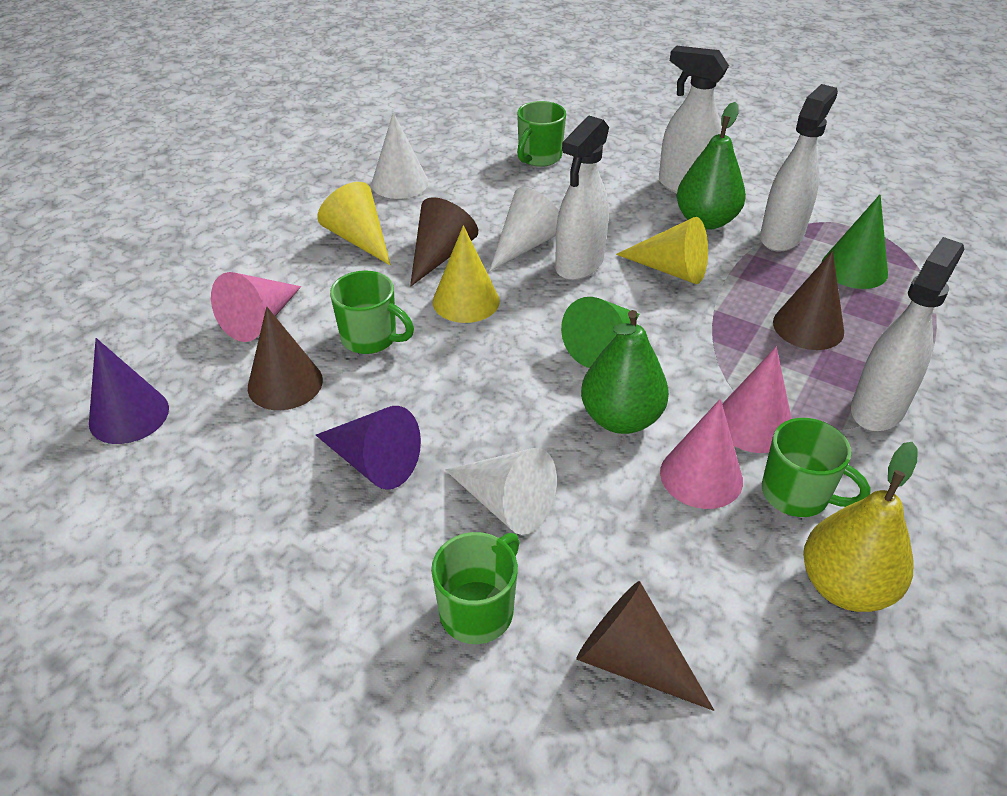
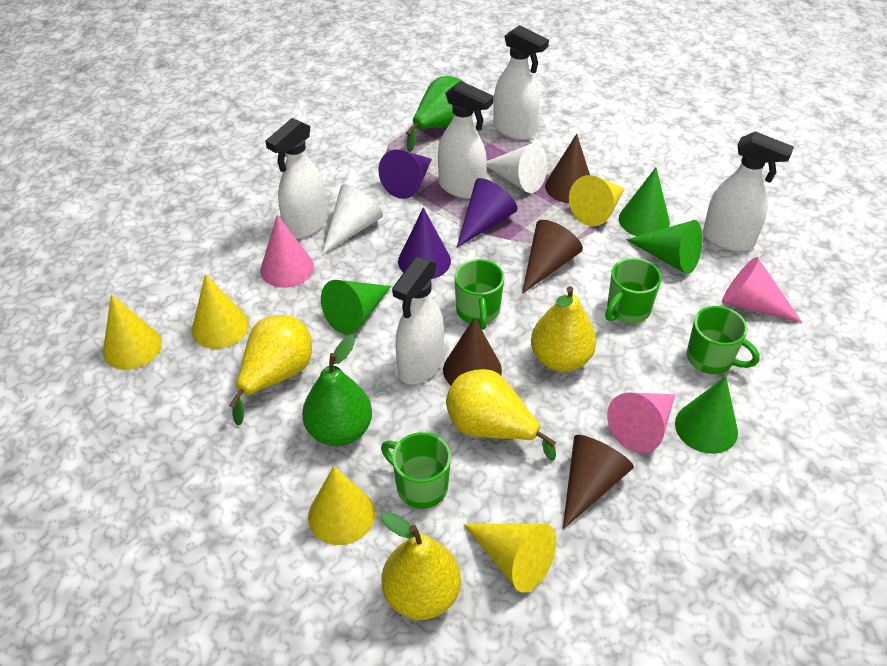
green cone: 2 -> 4
purple cone: 2 -> 3
white cone: 3 -> 2
white spray bottle: 4 -> 5
yellow cone: 3 -> 5
yellow pear: 1 -> 4

